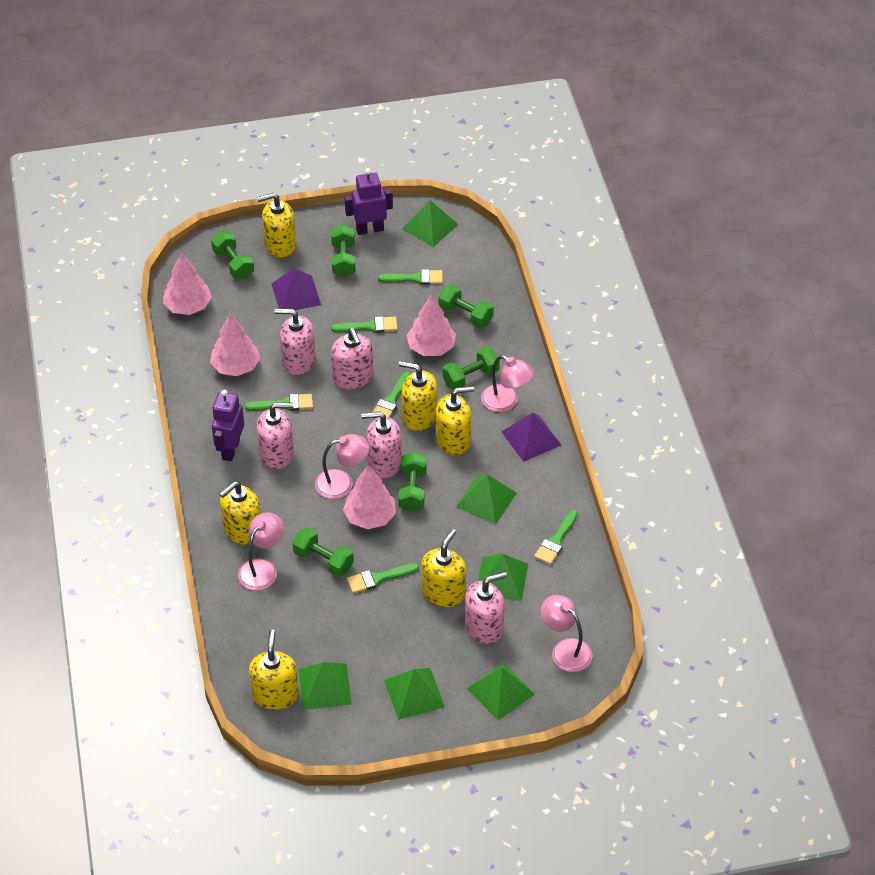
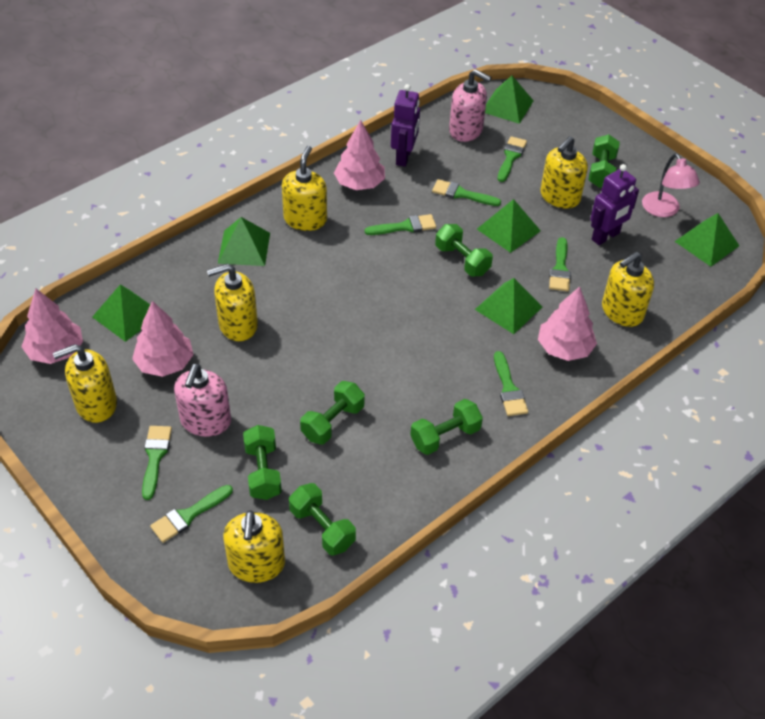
green brush: 6 -> 7
pink lamp: 4 -> 1
pink soap dispenser: 5 -> 2
purple pyramid: 2 -> 0

